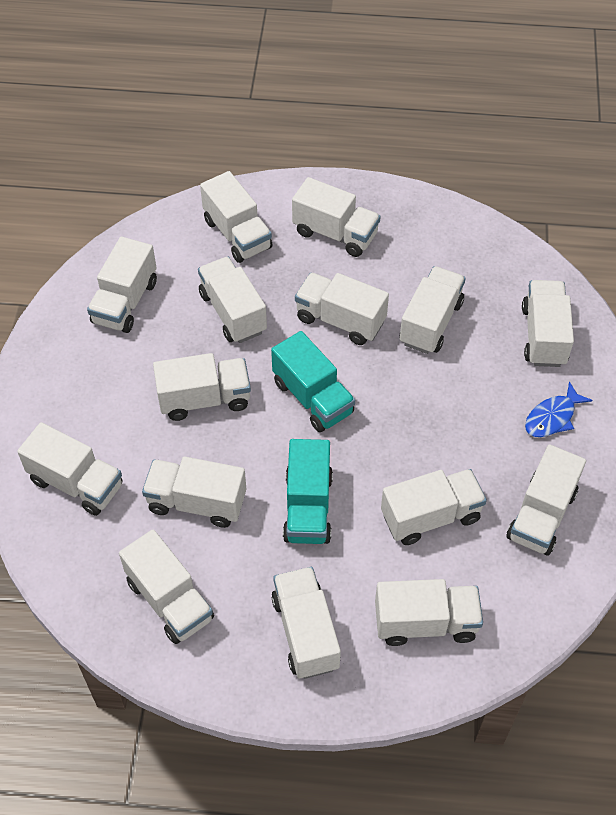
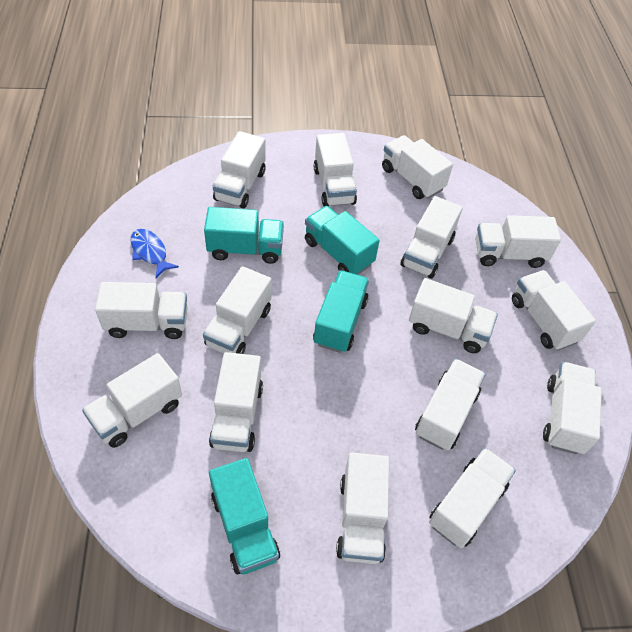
turquoise truck: 2 -> 4

